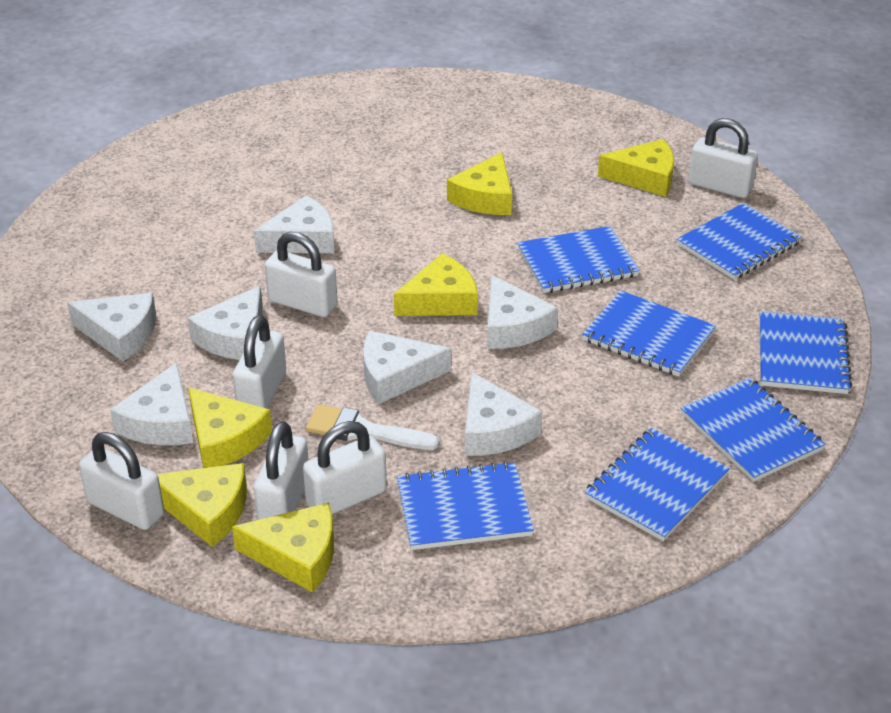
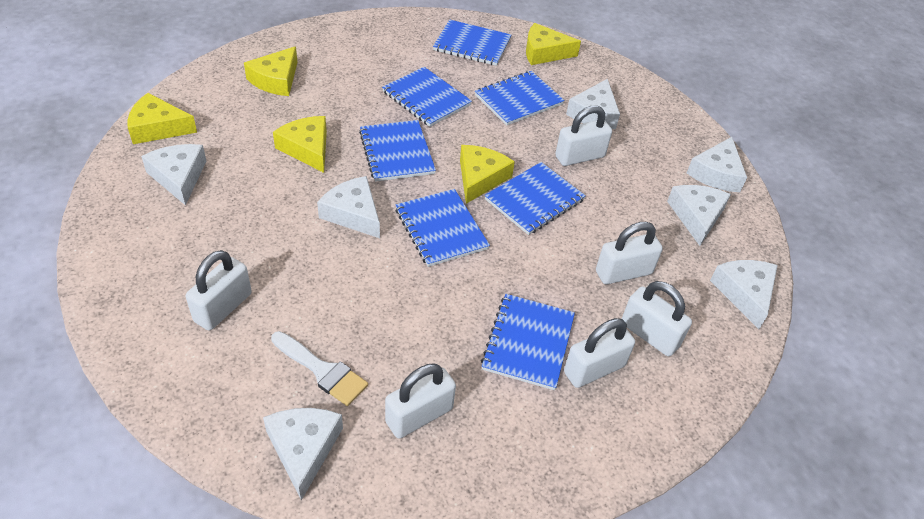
yellow cheese: 6 -> 5

